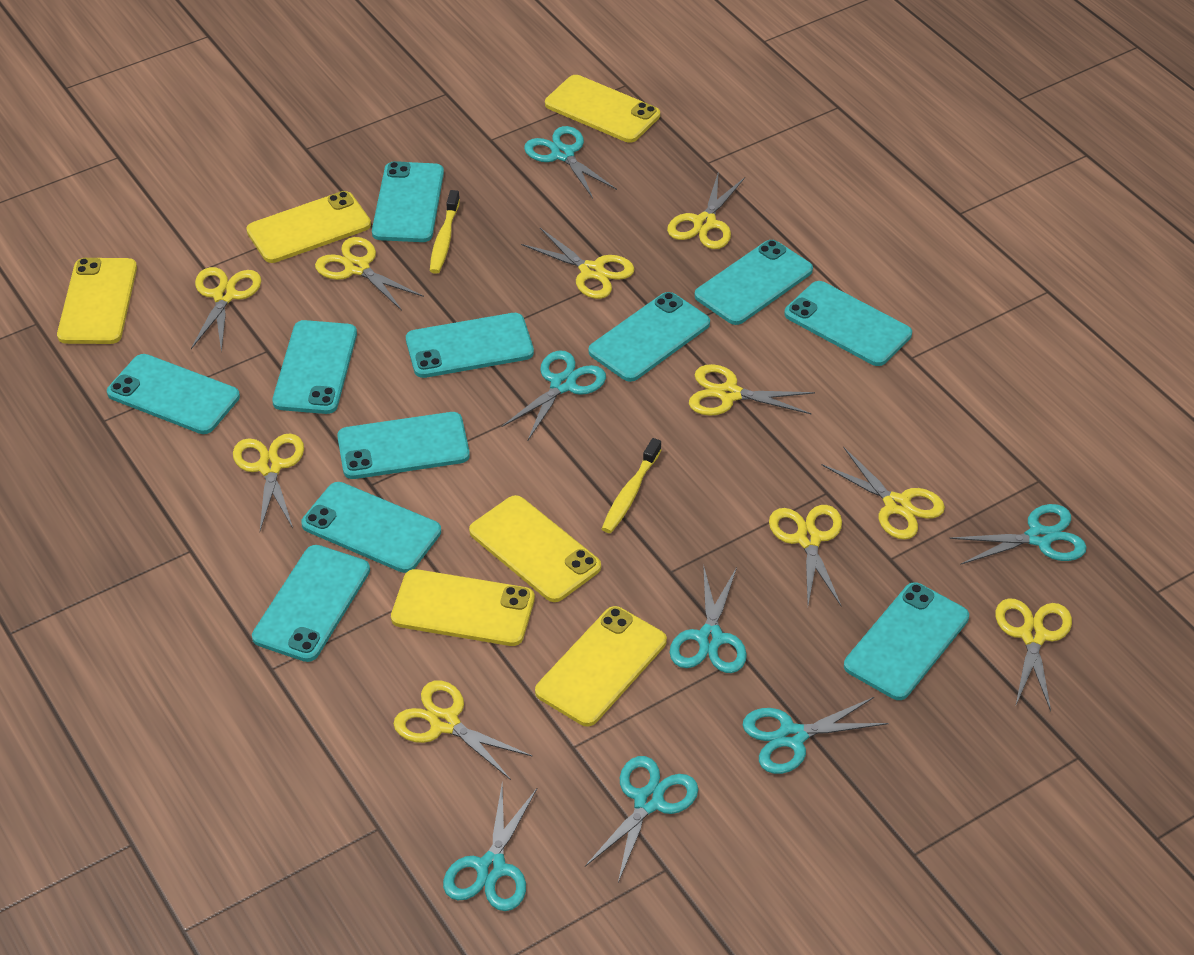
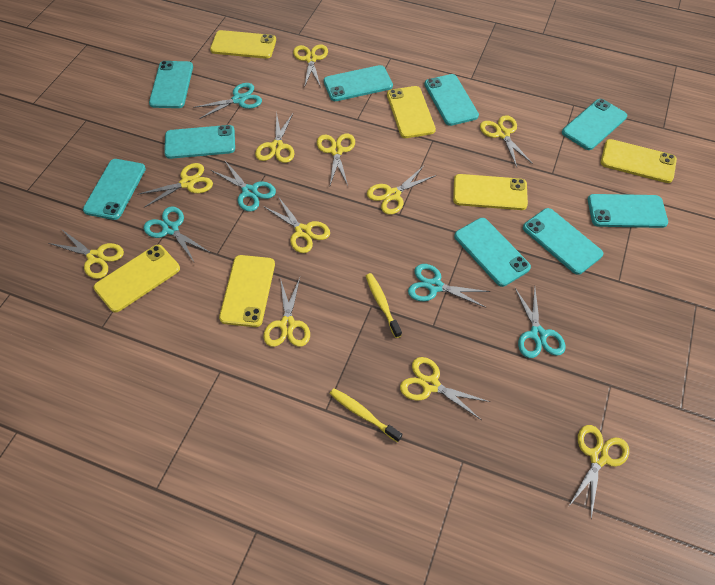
turquoise phone: 11 -> 9
turquoise scissors: 7 -> 5
yellow scissors: 10 -> 11

